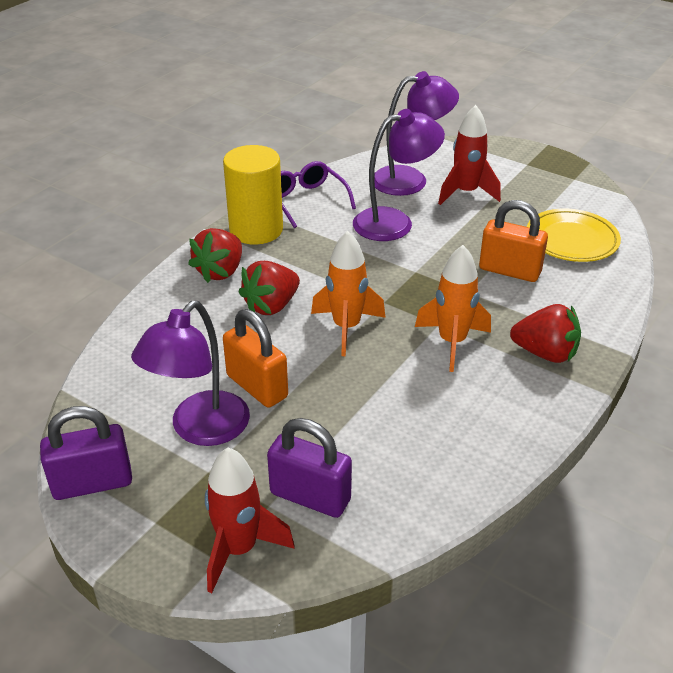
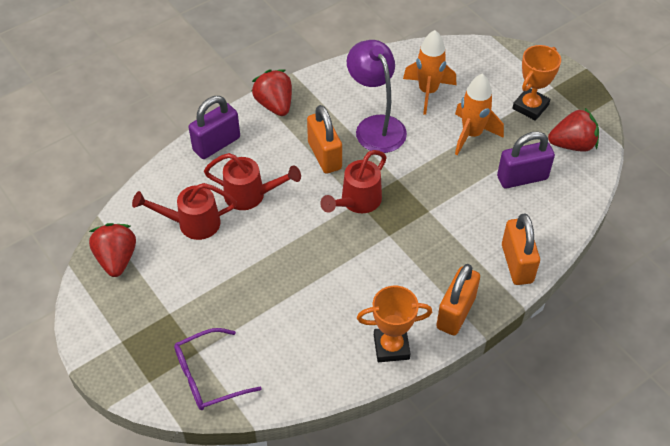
orange padlock: 2 -> 3
orange trophy: 0 -> 2
purple lamp: 3 -> 1
red rocket: 2 -> 0
red watering can: 0 -> 3
yellow cylinder: 1 -> 0
yellow plate: 1 -> 0

